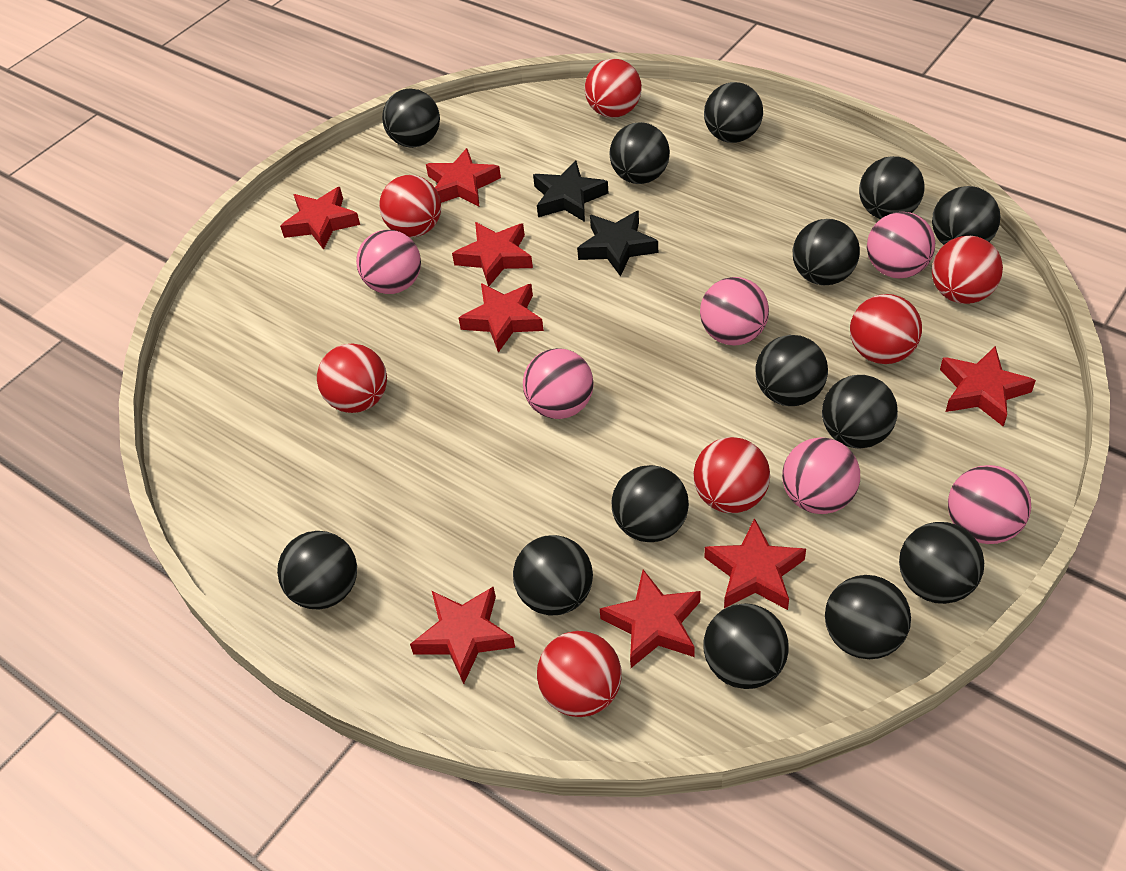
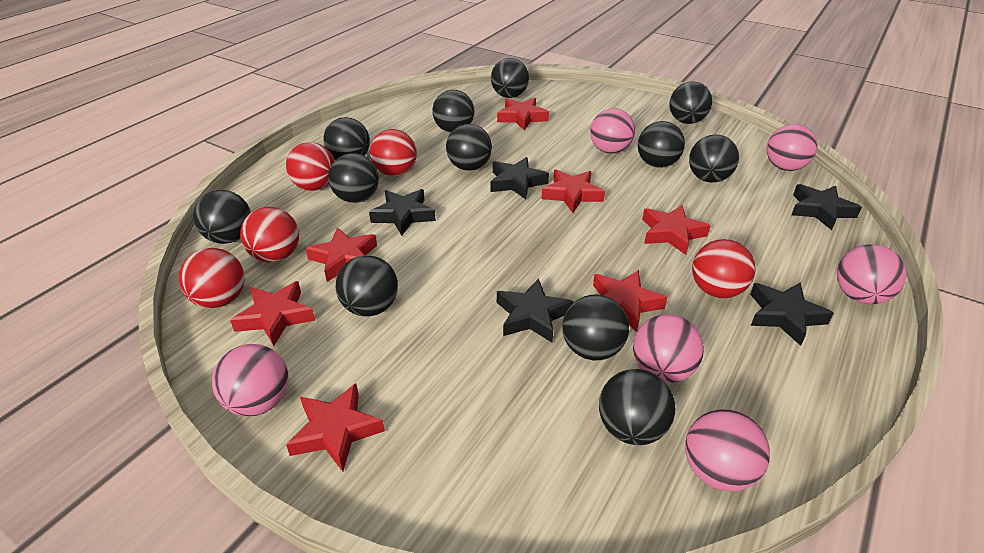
black ball: 14 -> 12
black star: 2 -> 5
red ball: 7 -> 5
red star: 8 -> 7

